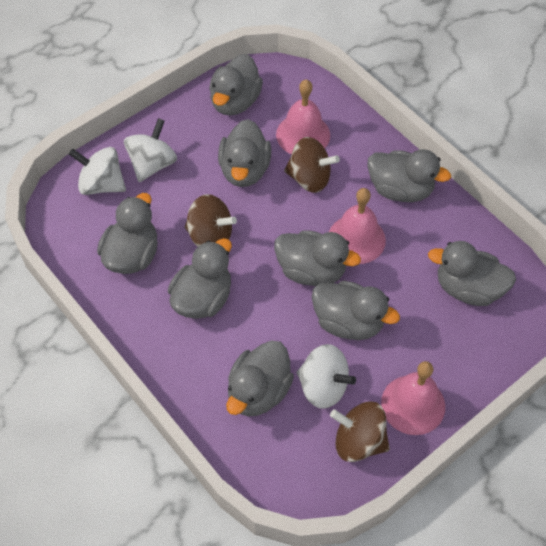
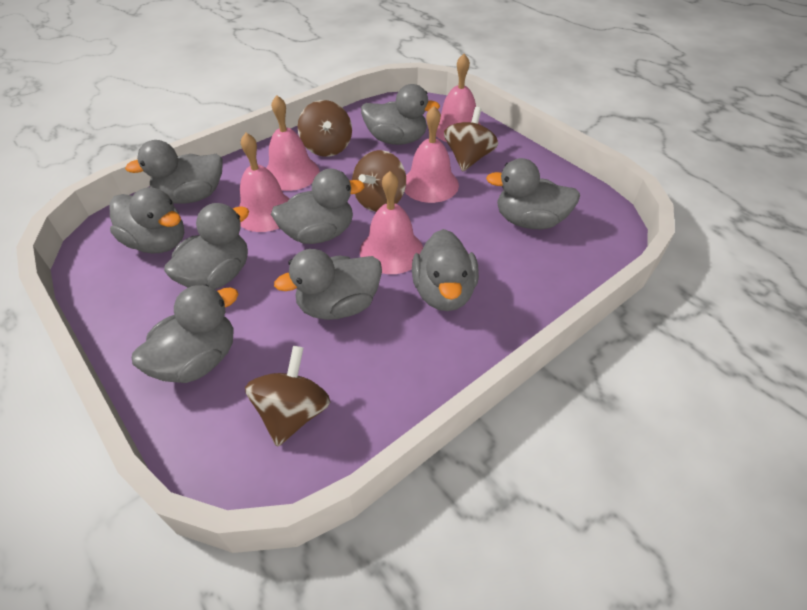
brown spinning top: 3 -> 4
pink bell: 3 -> 5
white spinning top: 3 -> 0

